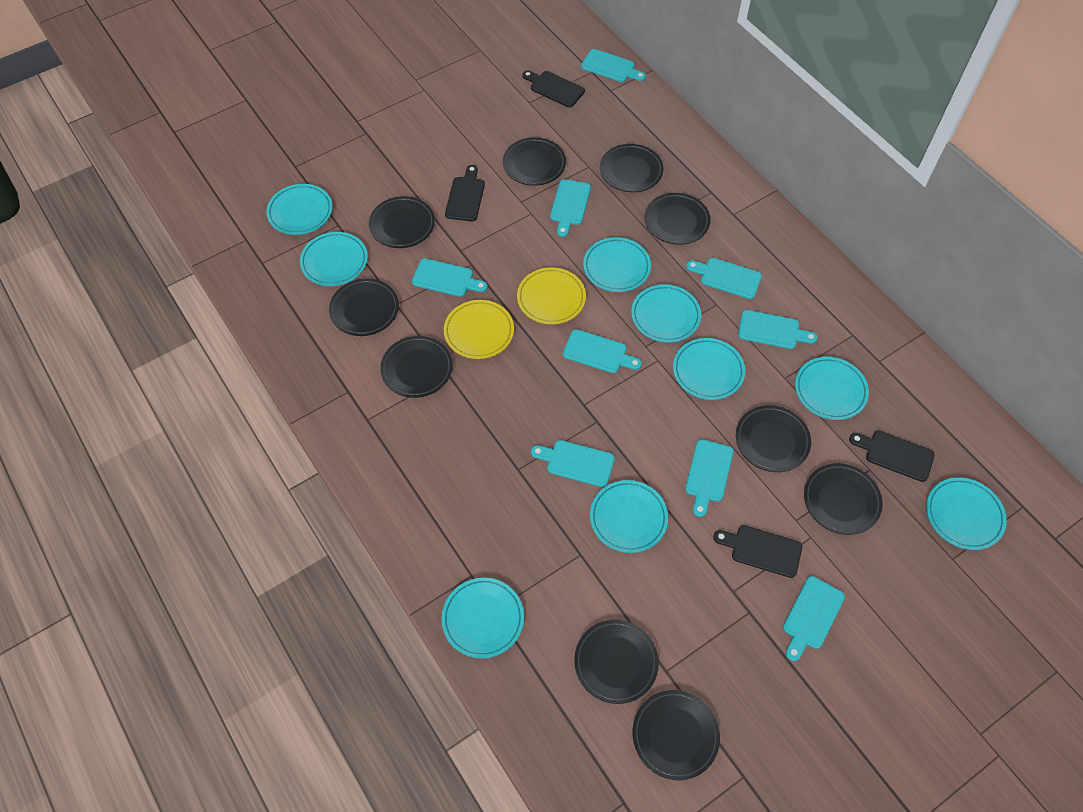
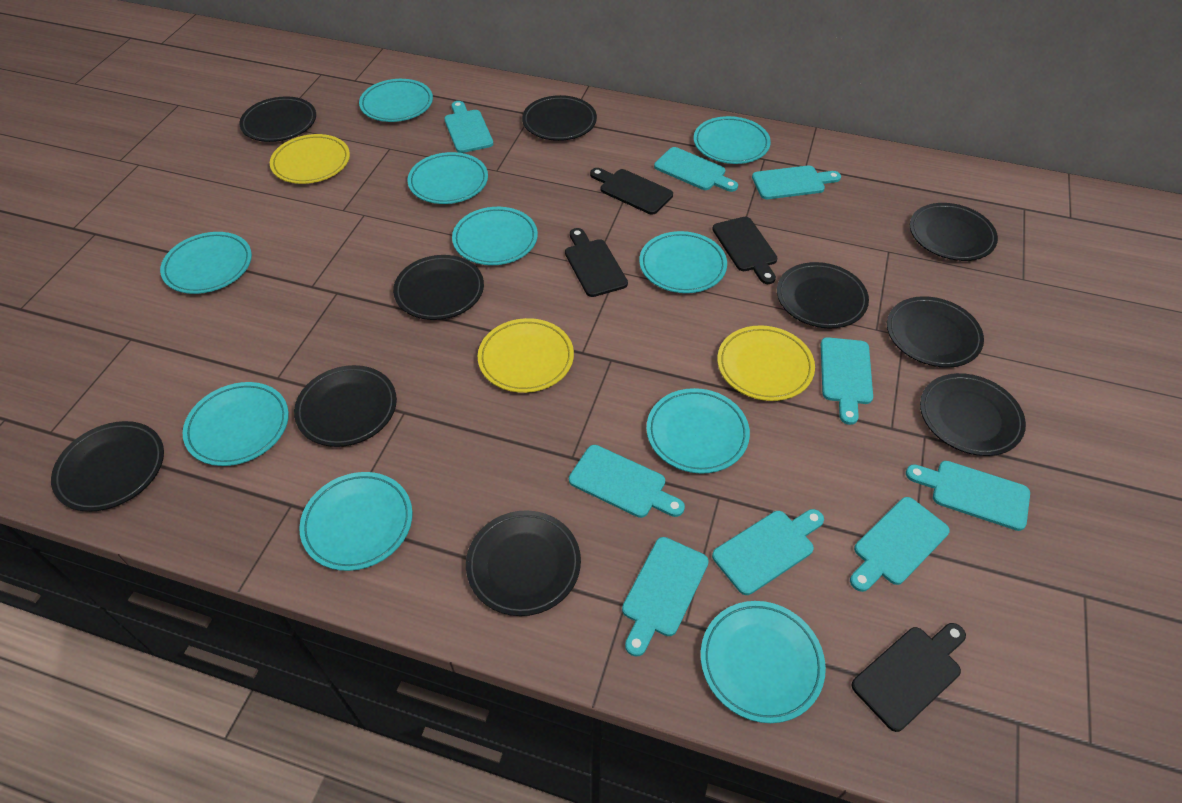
turquoise plate: 9 -> 10
yellow plate: 2 -> 3

